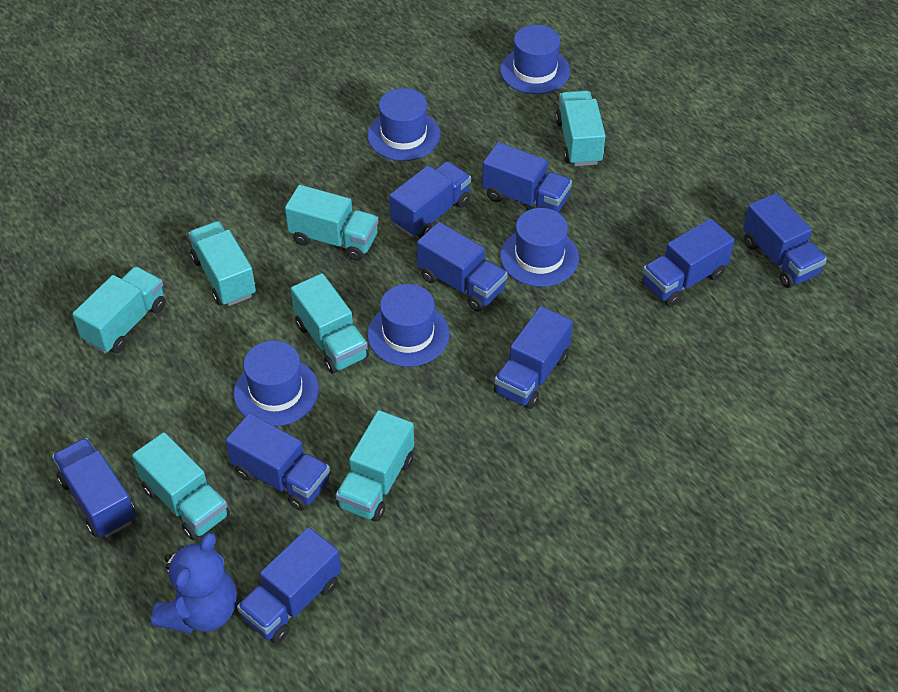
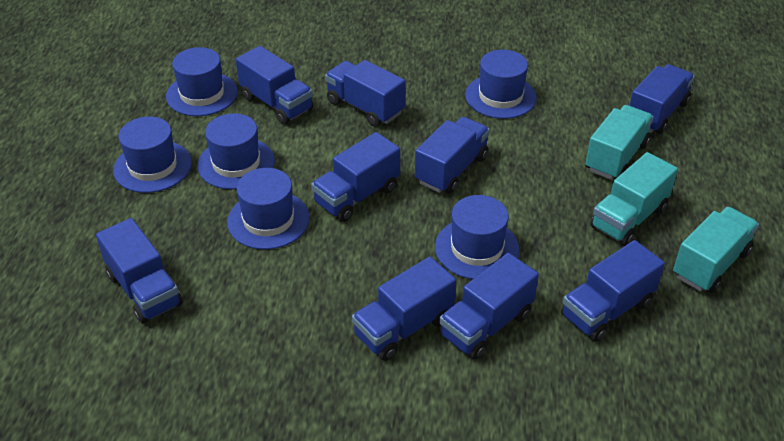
blue hat: 5 -> 6
blue teddy bear: 1 -> 0
turquoise truck: 7 -> 3

